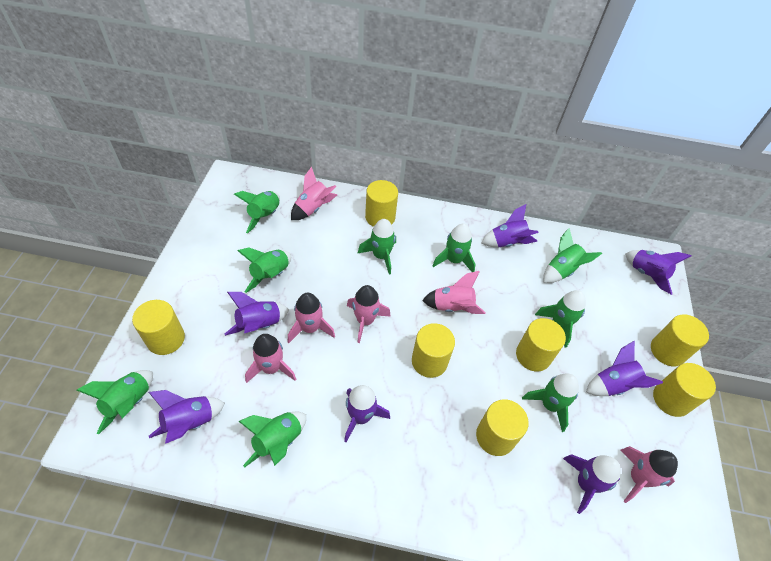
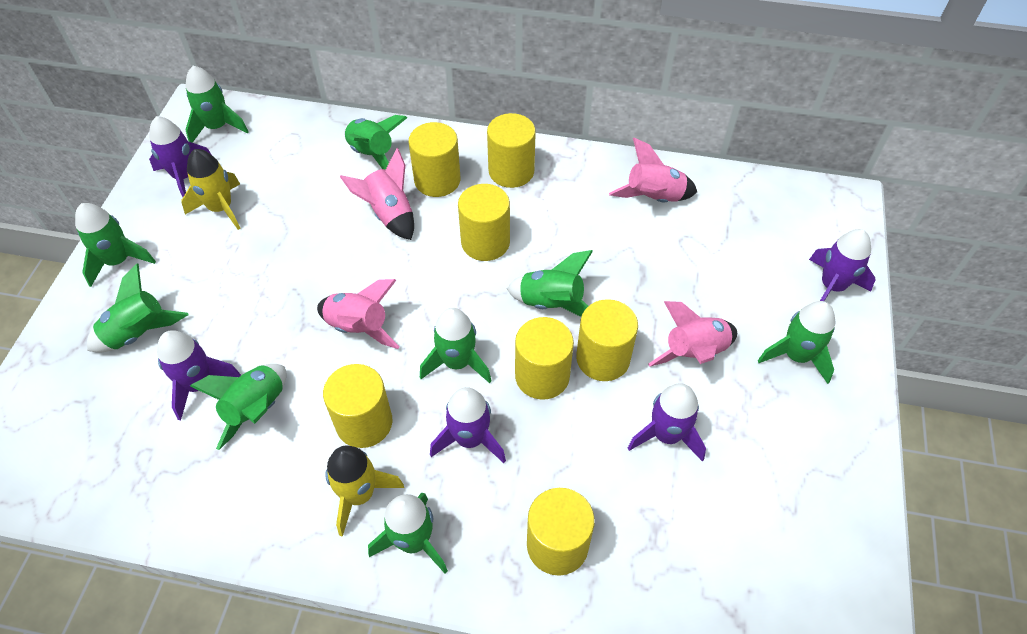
pink rocket: 6 -> 4
purple rocket: 7 -> 5
yellow rocket: 0 -> 2

